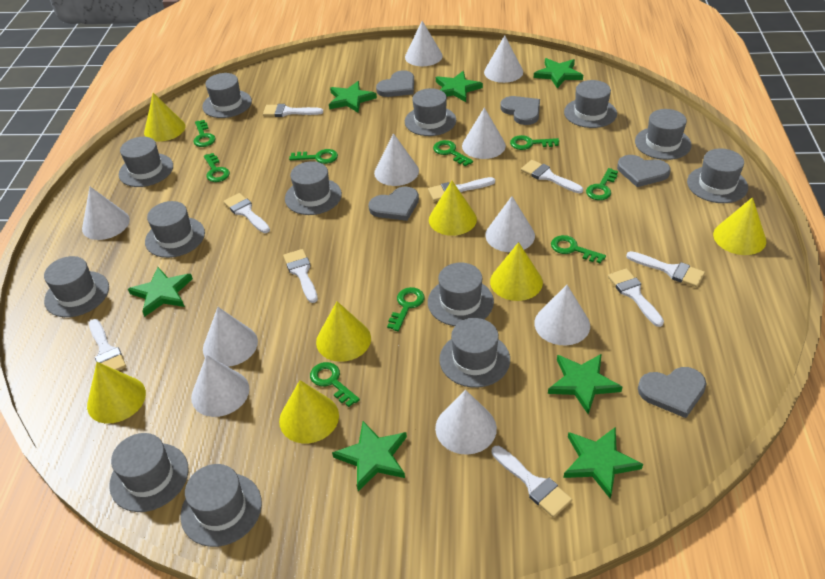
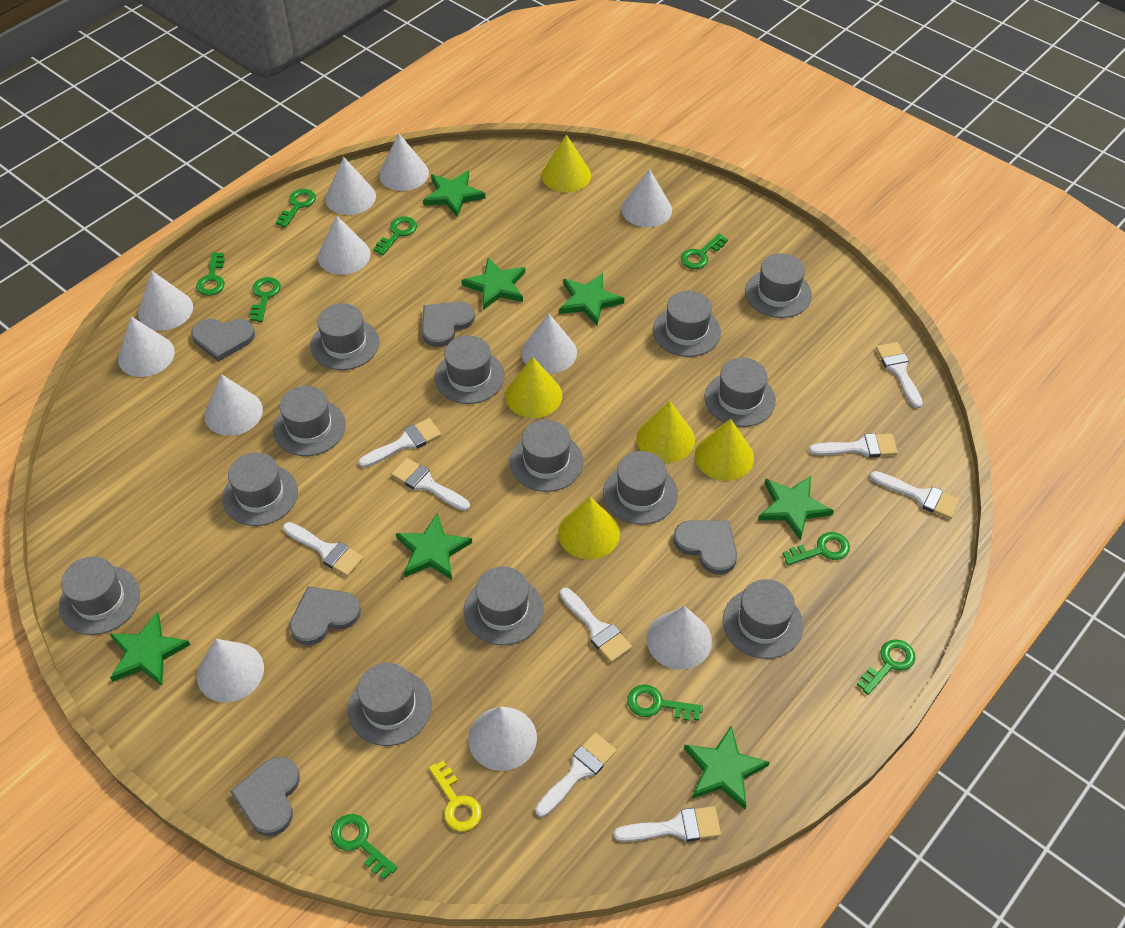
white cone: 10 -> 11
yellow cone: 7 -> 5
yellow key: 0 -> 1

